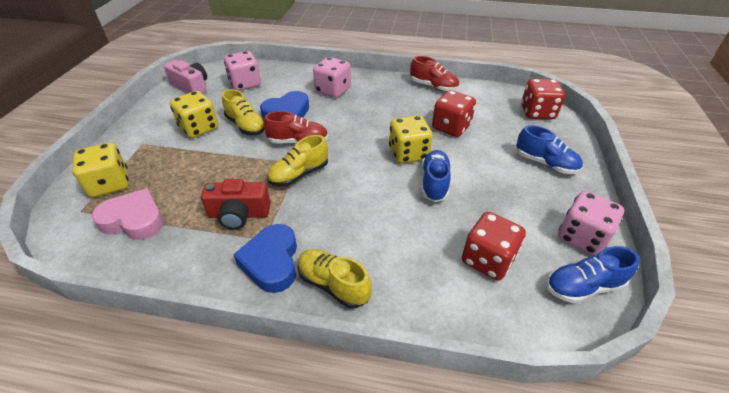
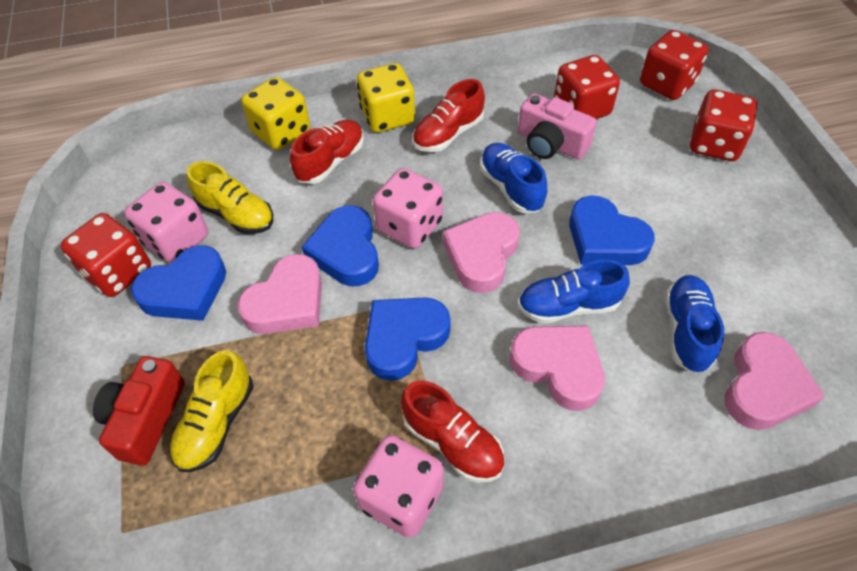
blue heart: 2 -> 4
pink heart: 1 -> 4
red dice: 3 -> 4
red shoe: 2 -> 3
yellow dice: 3 -> 2
yellow shoe: 3 -> 2

